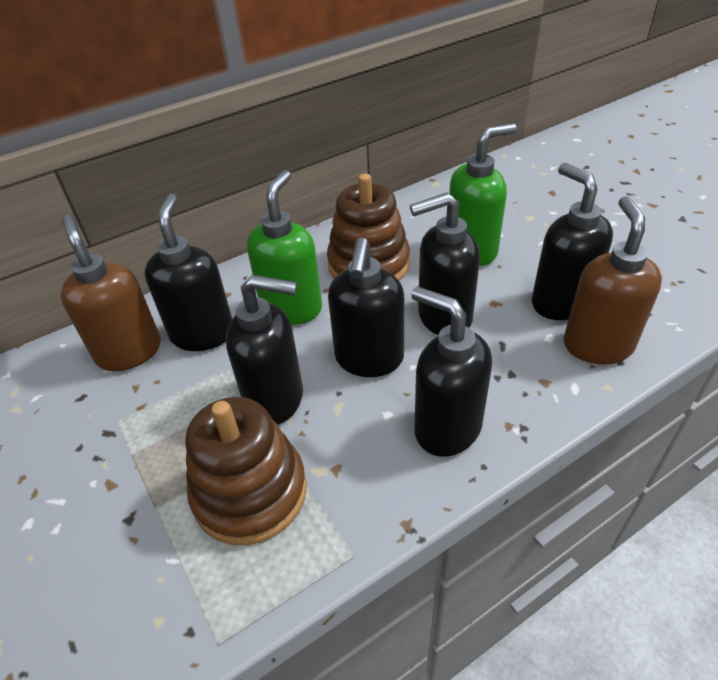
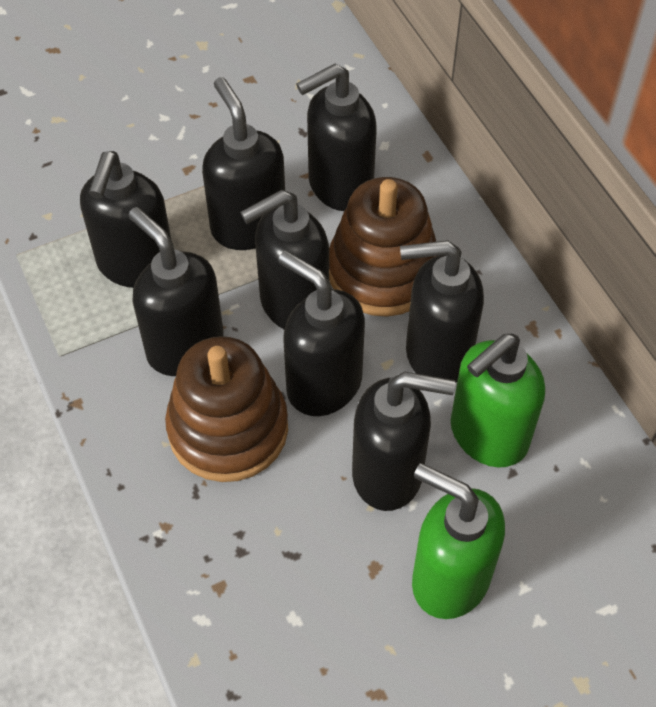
black soap dispenser: 6 -> 8
brown soap dispenser: 2 -> 0

